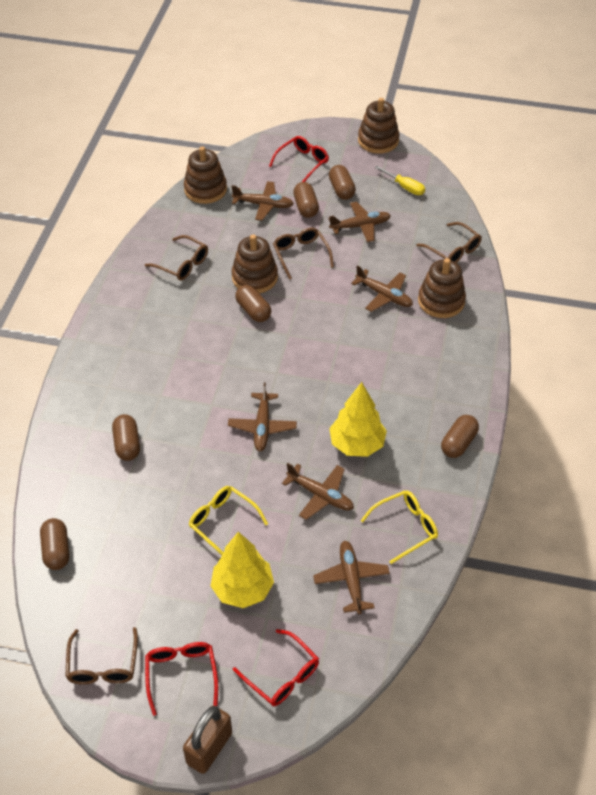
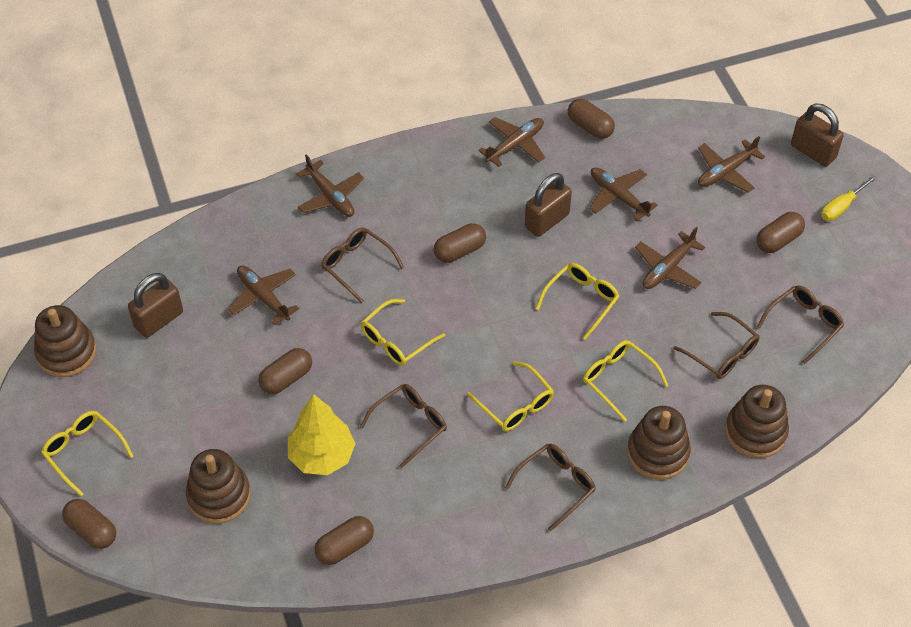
brown glasses: 4 -> 5
brown padlock: 1 -> 3
red glasses: 3 -> 0
yellow glasses: 2 -> 5
yellow tree: 2 -> 1

